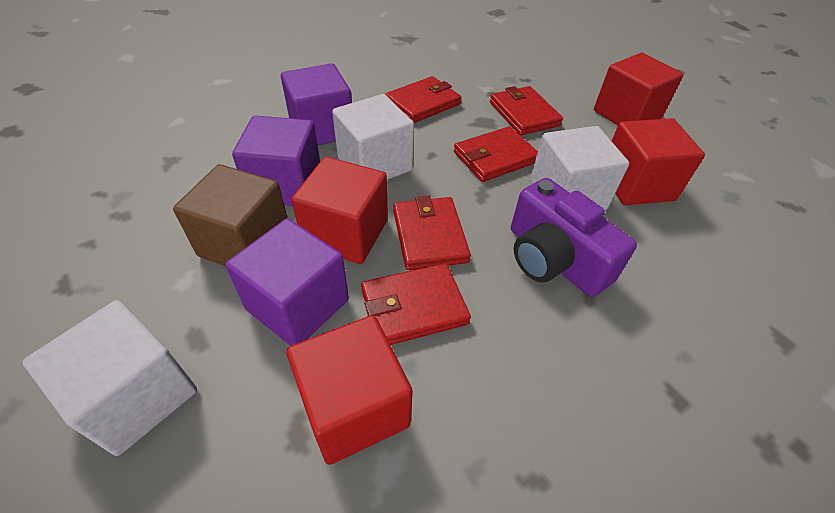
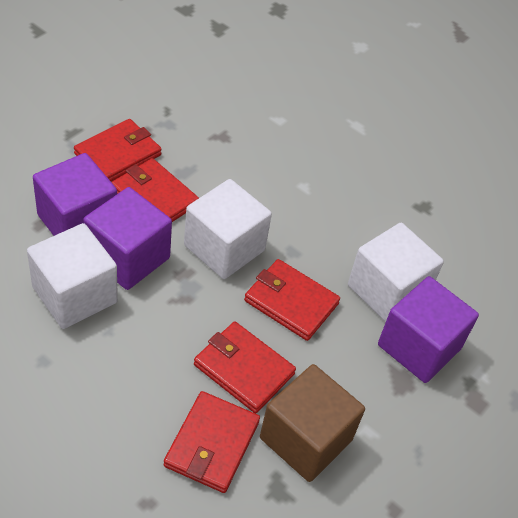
purple camera: 1 -> 0
red cube: 4 -> 0

